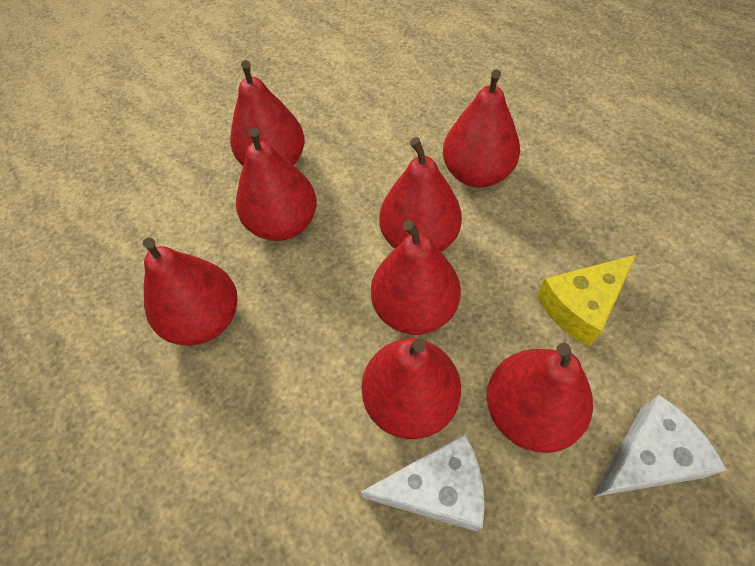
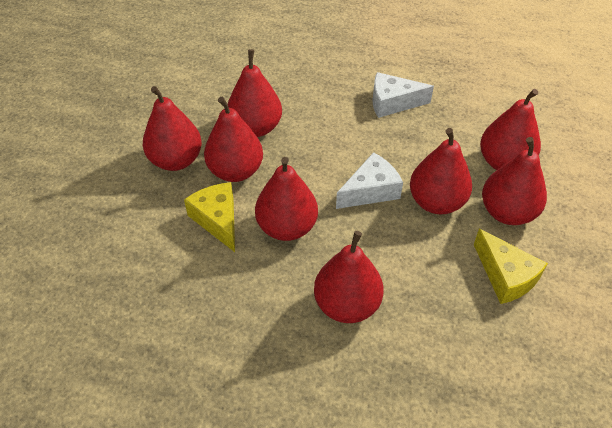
yellow cheese: 1 -> 2

